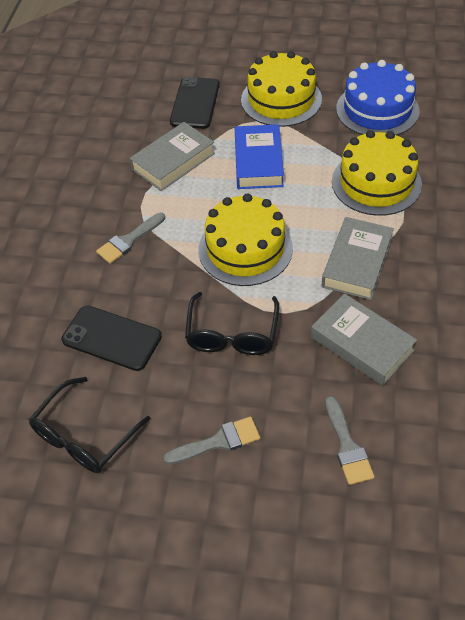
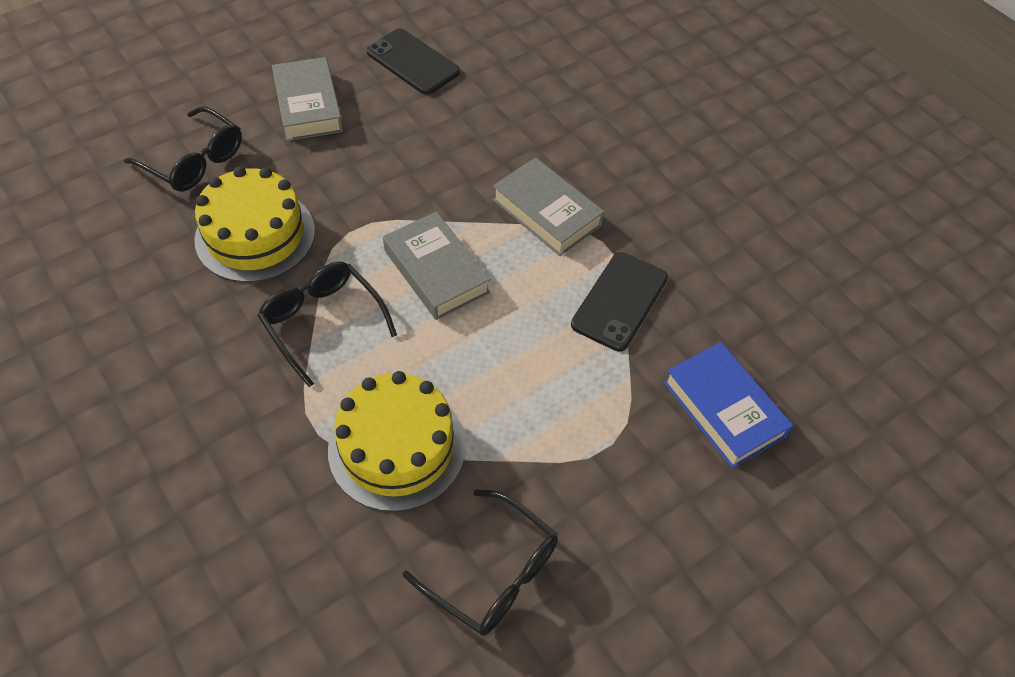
black glasses: 2 -> 3
blue cake: 1 -> 0
grey brush: 3 -> 0
yellow cake: 3 -> 2

